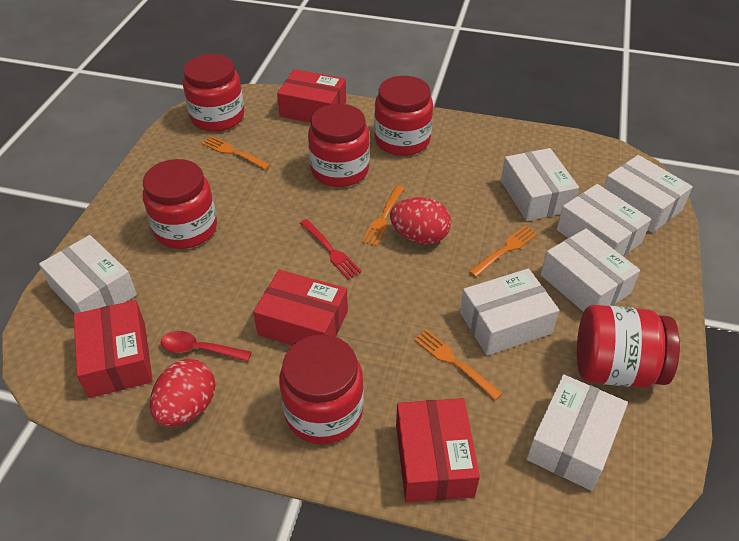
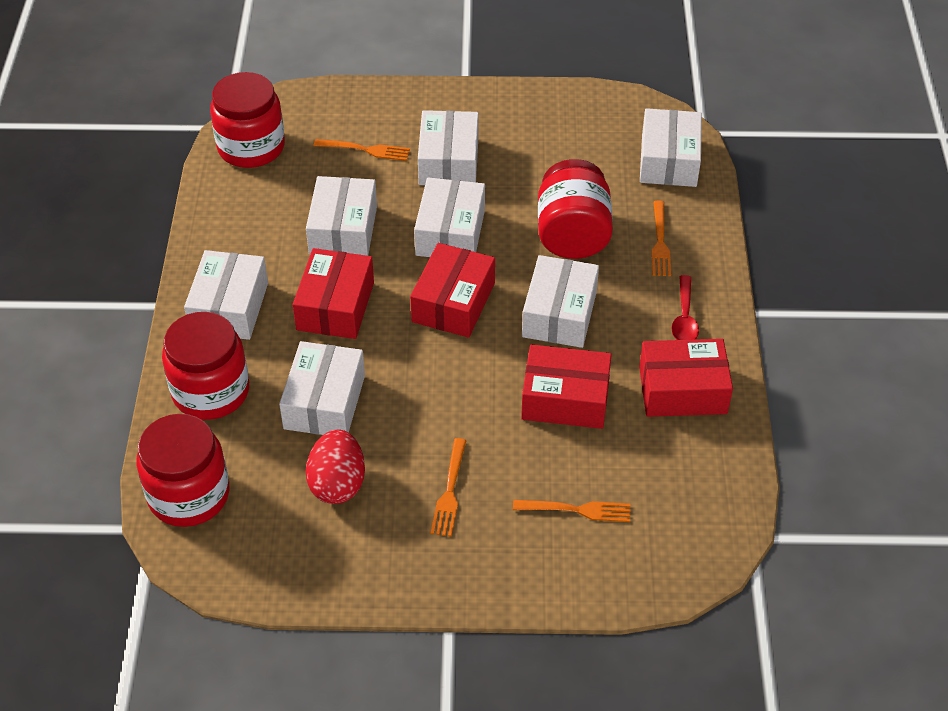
red egg: 2 -> 1
red fork: 1 -> 0
red jar: 6 -> 4

